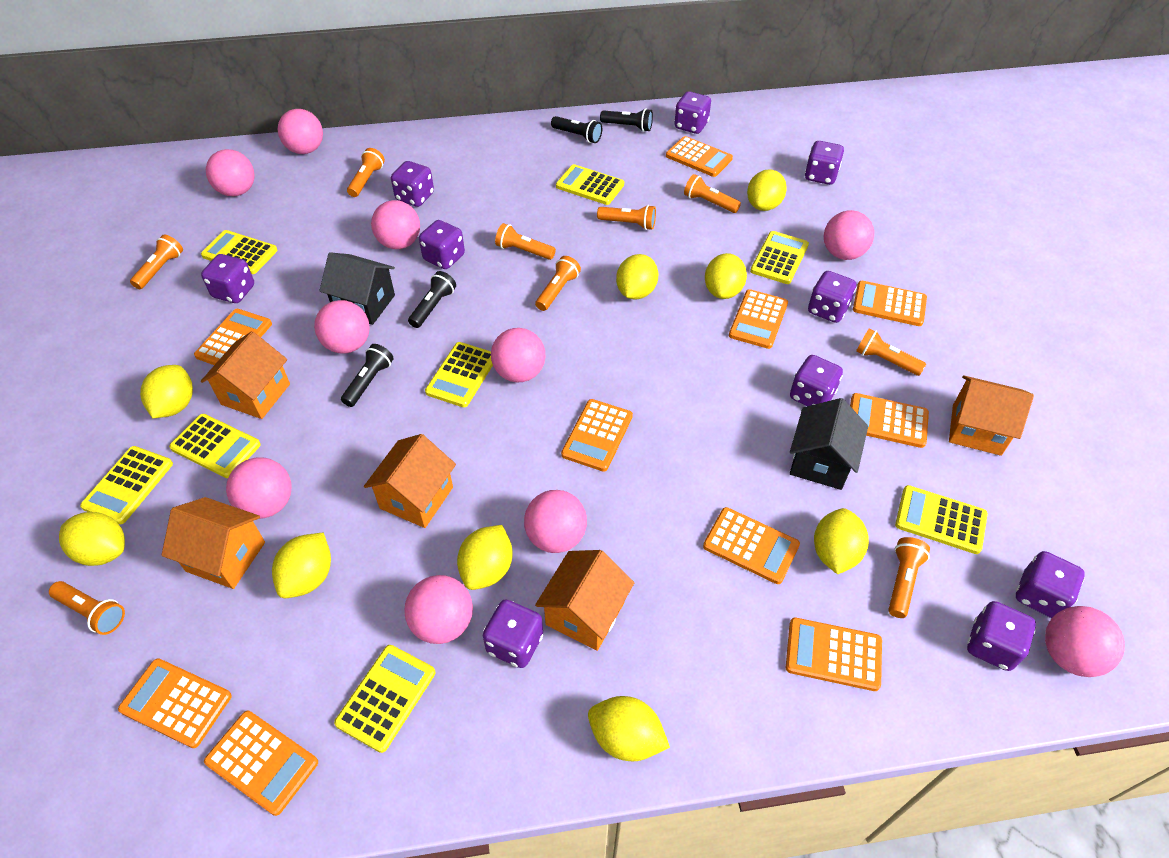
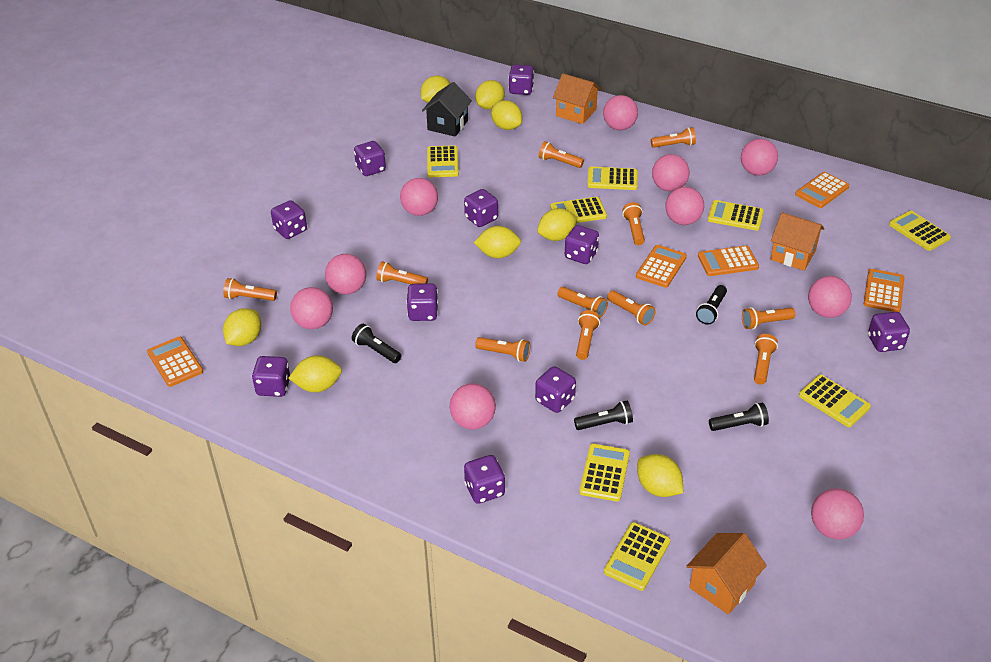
black house: 2 -> 1
orange calculator: 10 -> 5
orange flashlight: 9 -> 11
orange house: 5 -> 3
yellow lemon: 9 -> 8

